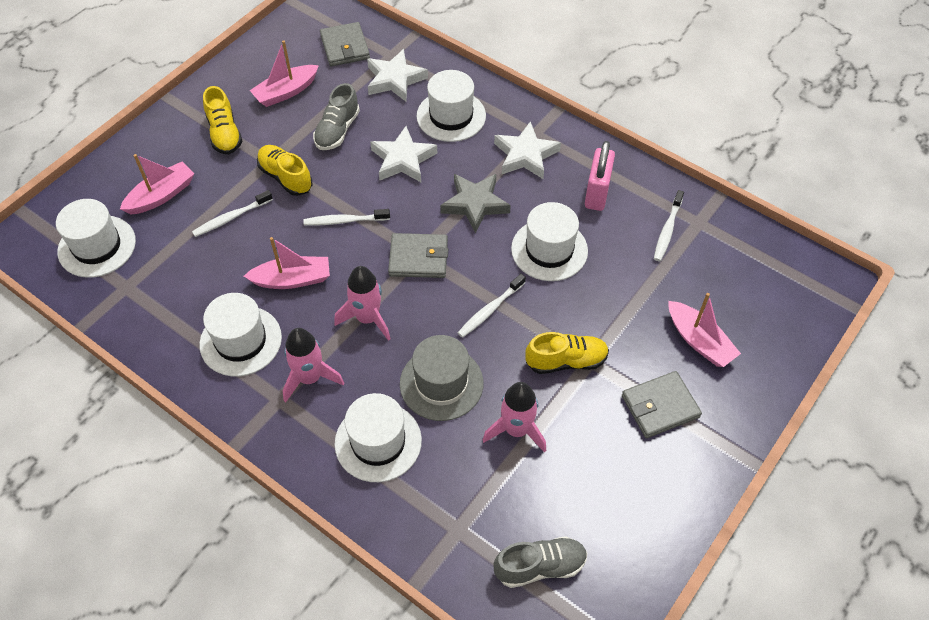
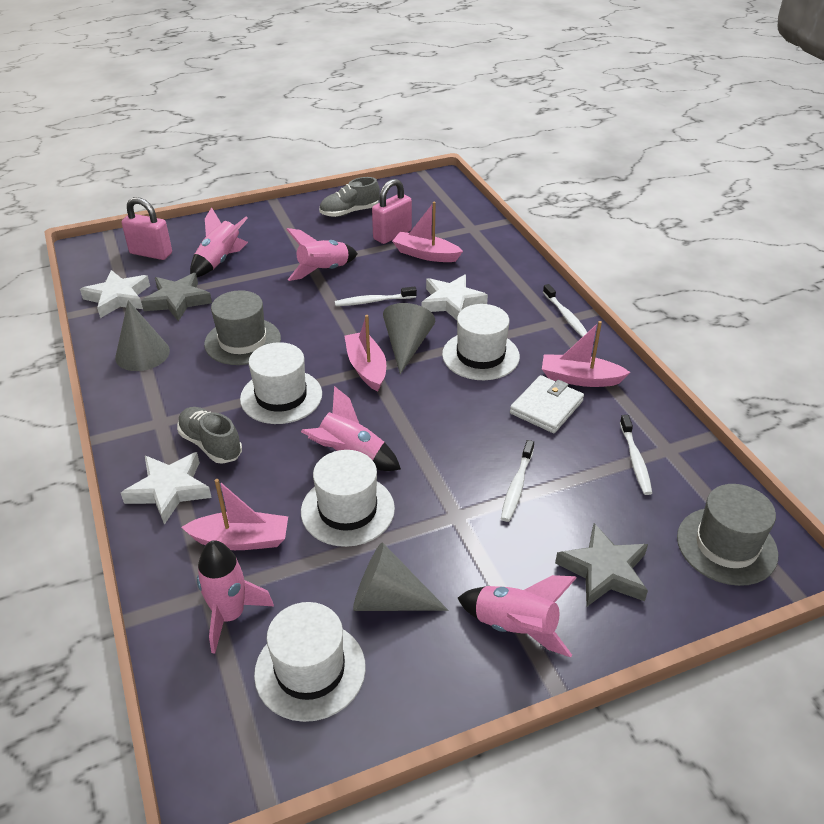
grey cone: 0 -> 3
grey hat: 1 -> 2
grey star: 1 -> 2
grey wallet: 3 -> 0
pink padlock: 1 -> 2
pink rocket: 3 -> 5
white hat: 5 -> 4
white wallet: 0 -> 1
yellow shoe: 3 -> 0

